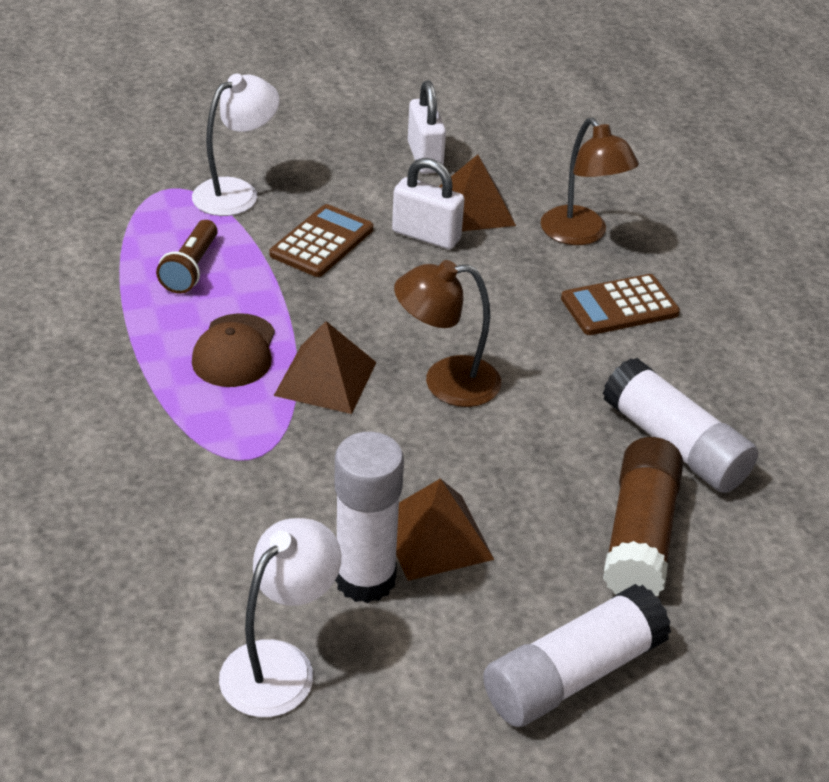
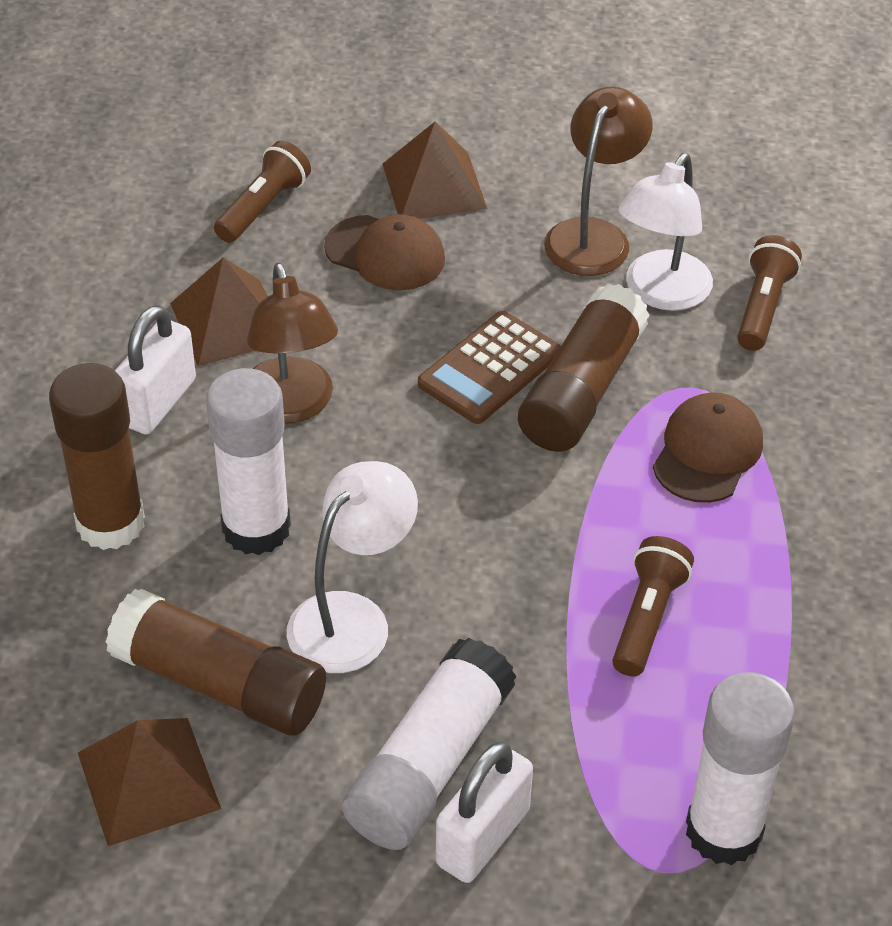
brown calculator: 2 -> 1
brown cap: 1 -> 2
brown flashlight: 1 -> 3
brown glue stick: 1 -> 3

